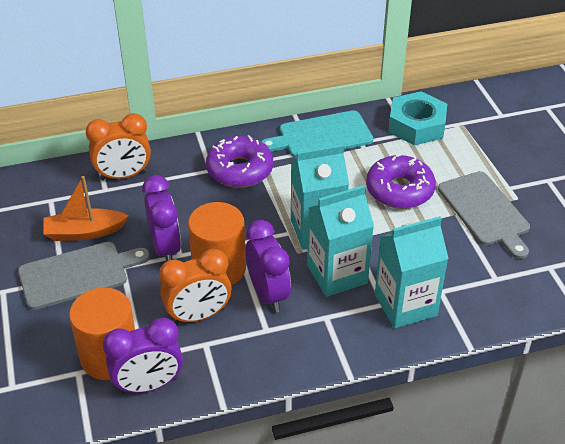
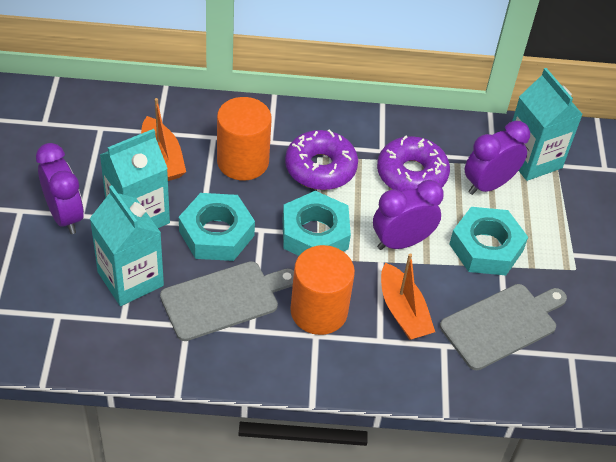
orange boat: 1 -> 2
orange clock: 2 -> 0
turquoise cutting board: 1 -> 0
turquoise nut: 1 -> 3

